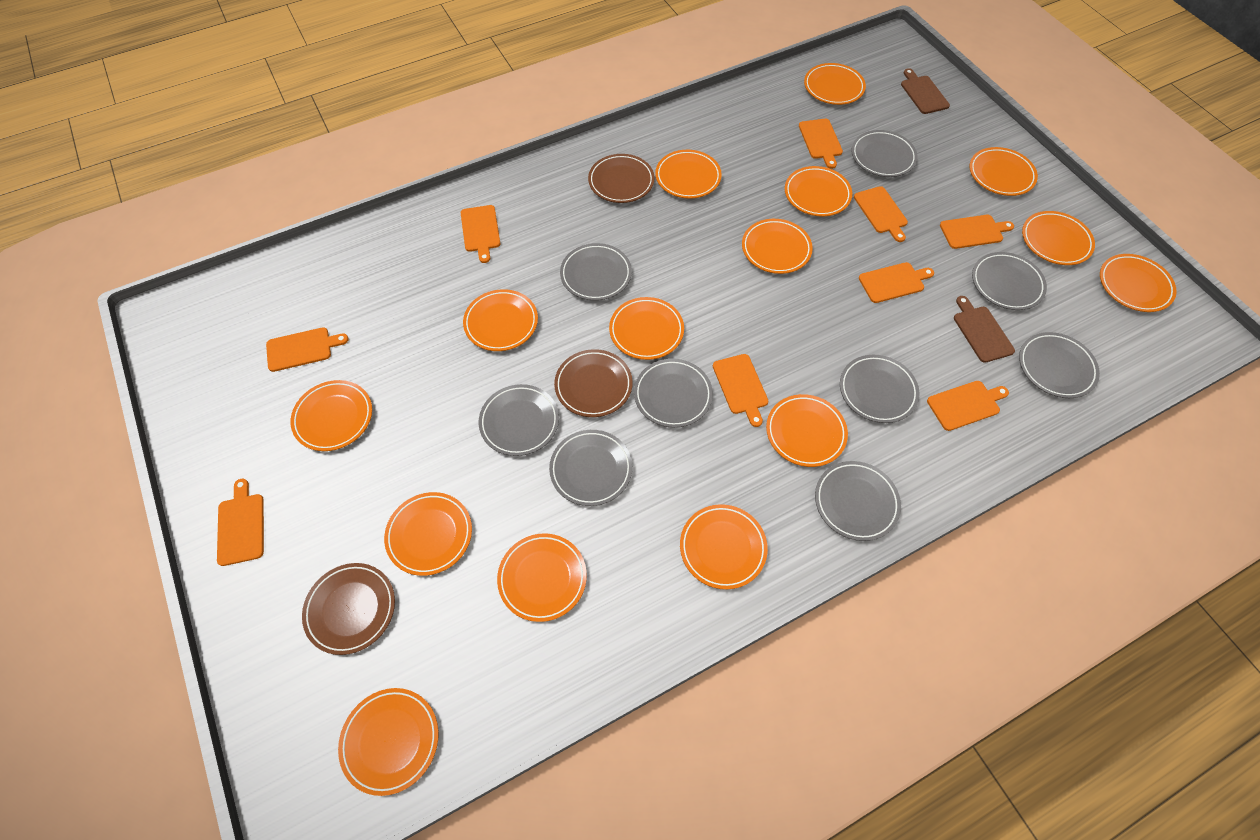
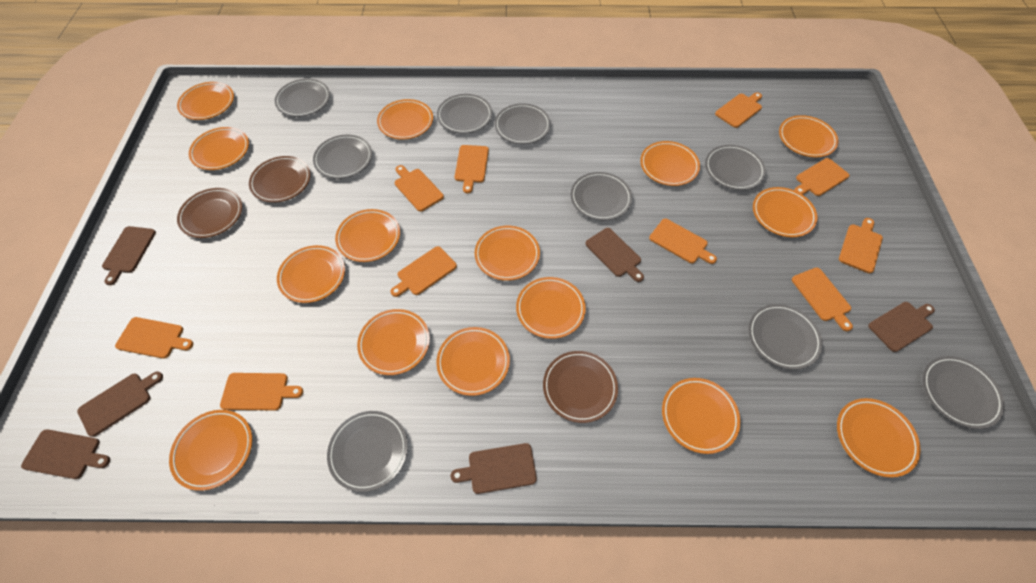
brown cutting board: 2 -> 6
orange cutting board: 9 -> 10

